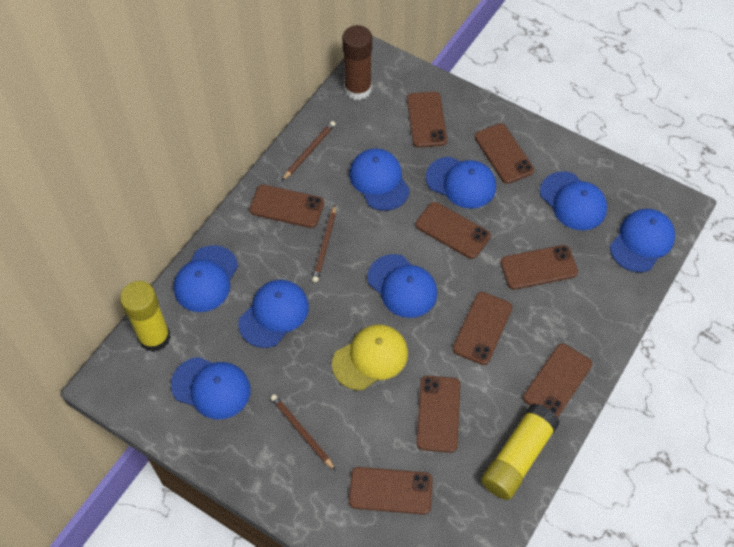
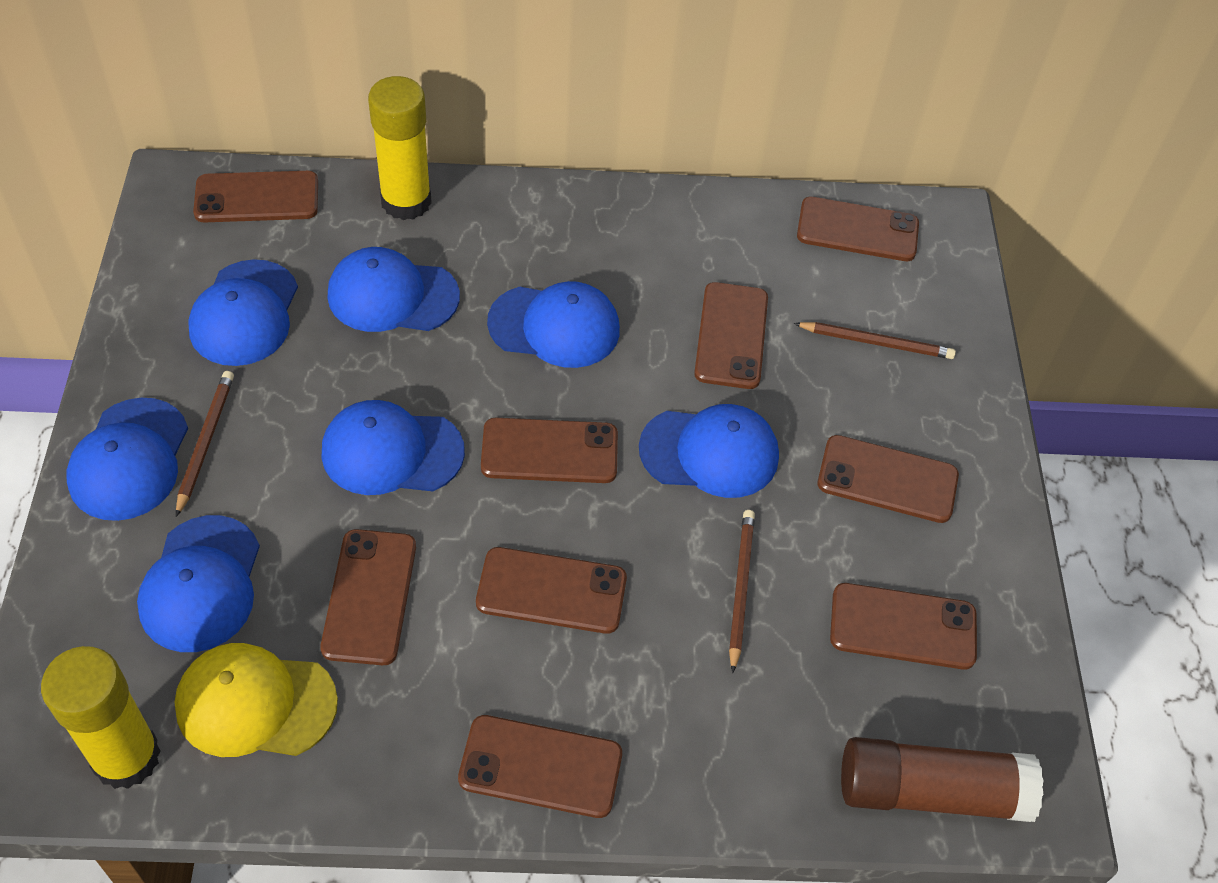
blue cap: 8 -> 7

